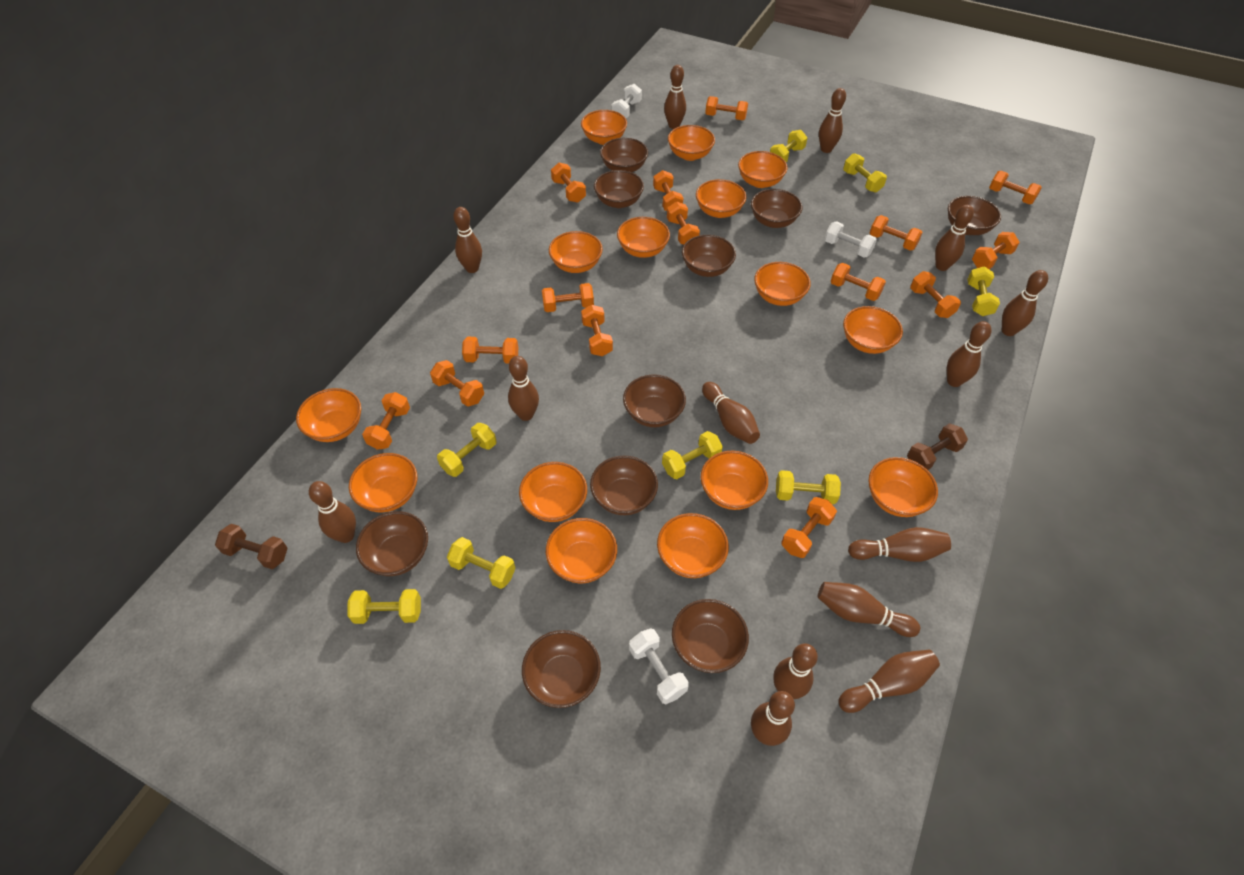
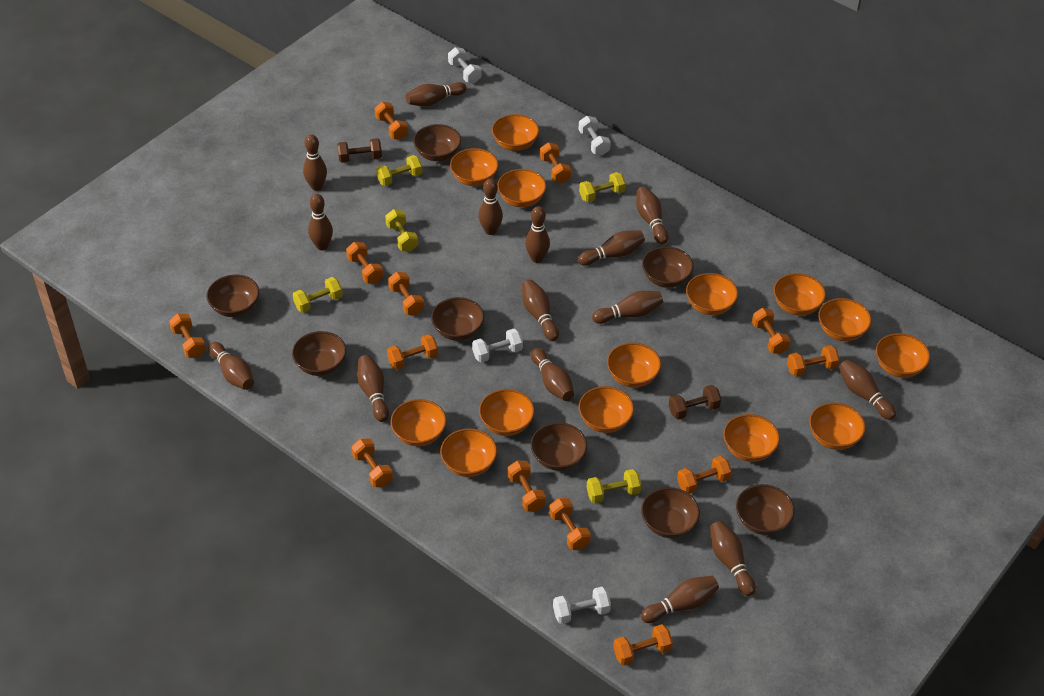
brown bowl: 10 -> 8
brown bowling pin: 14 -> 15
orange bowl: 15 -> 14
orange dumbbell: 15 -> 13
white dumbbell: 3 -> 4
yellow dumbbell: 8 -> 5

